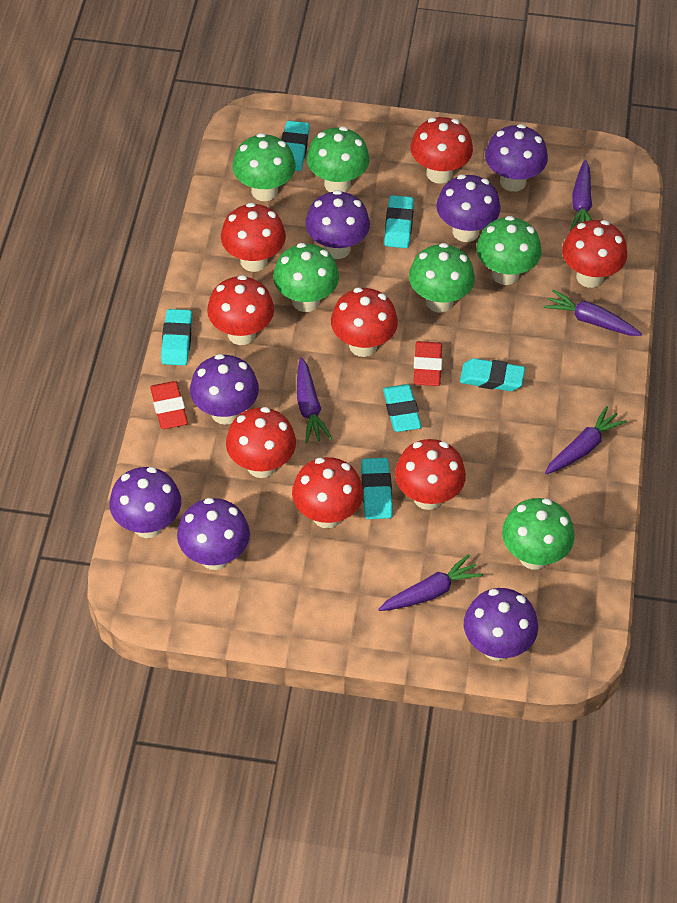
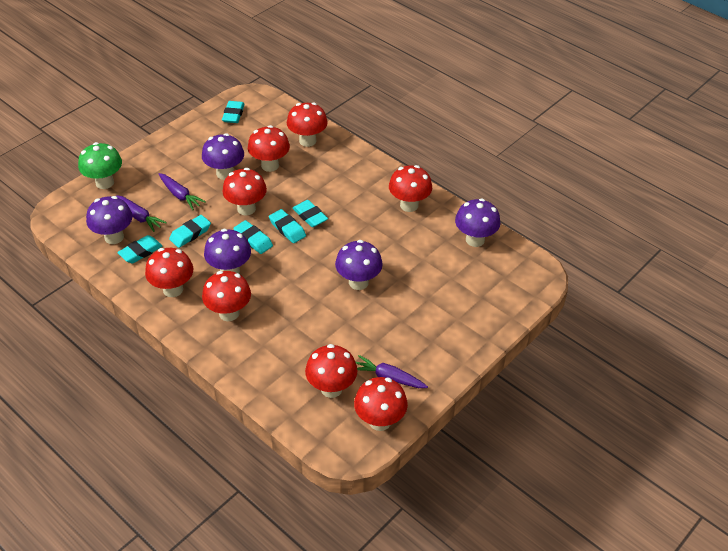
green mushroom: 6 -> 1
purple carrot: 5 -> 3
purple mushroom: 7 -> 5
red eraser: 2 -> 0

